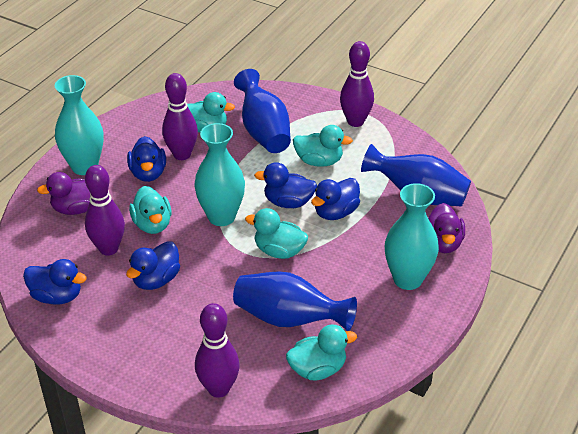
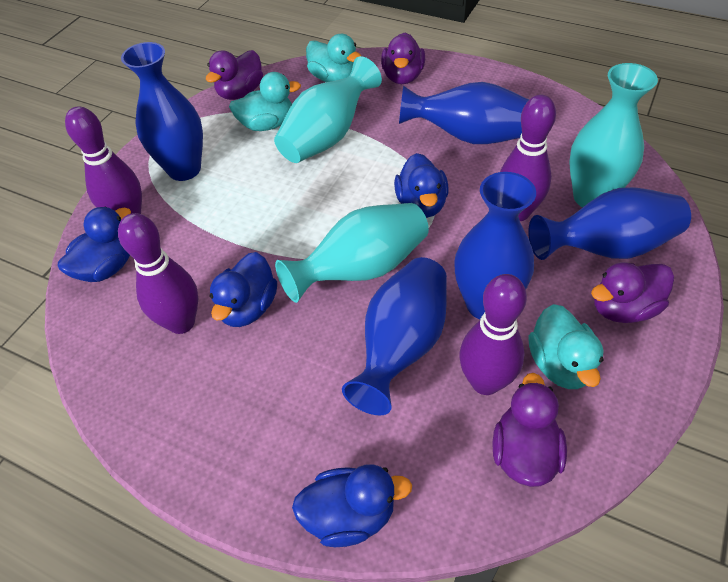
blue duck: 5 -> 4
blue vase: 3 -> 5
purple duck: 2 -> 4
turquoise duck: 5 -> 3

